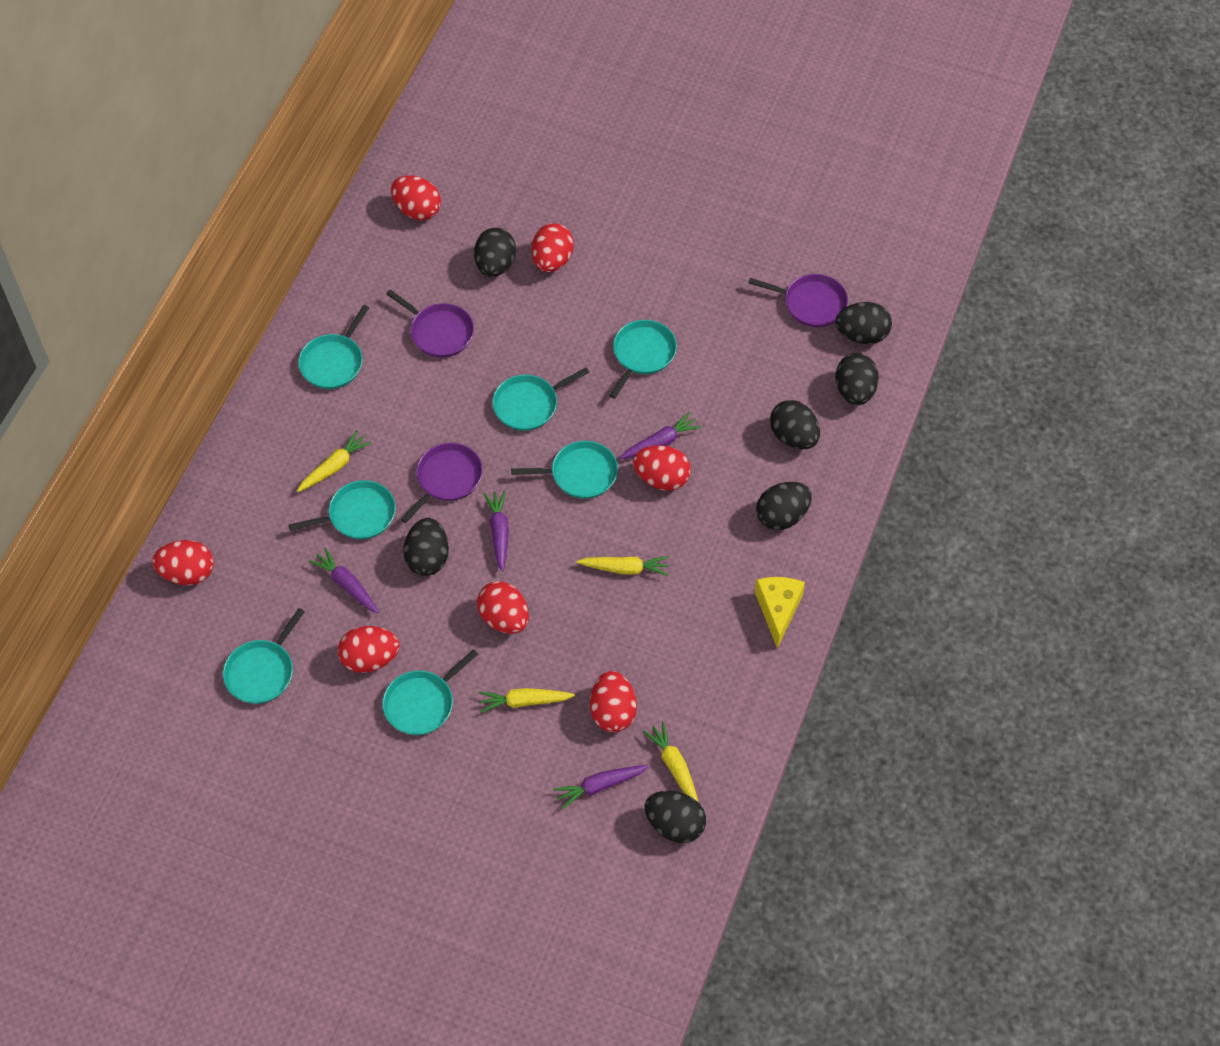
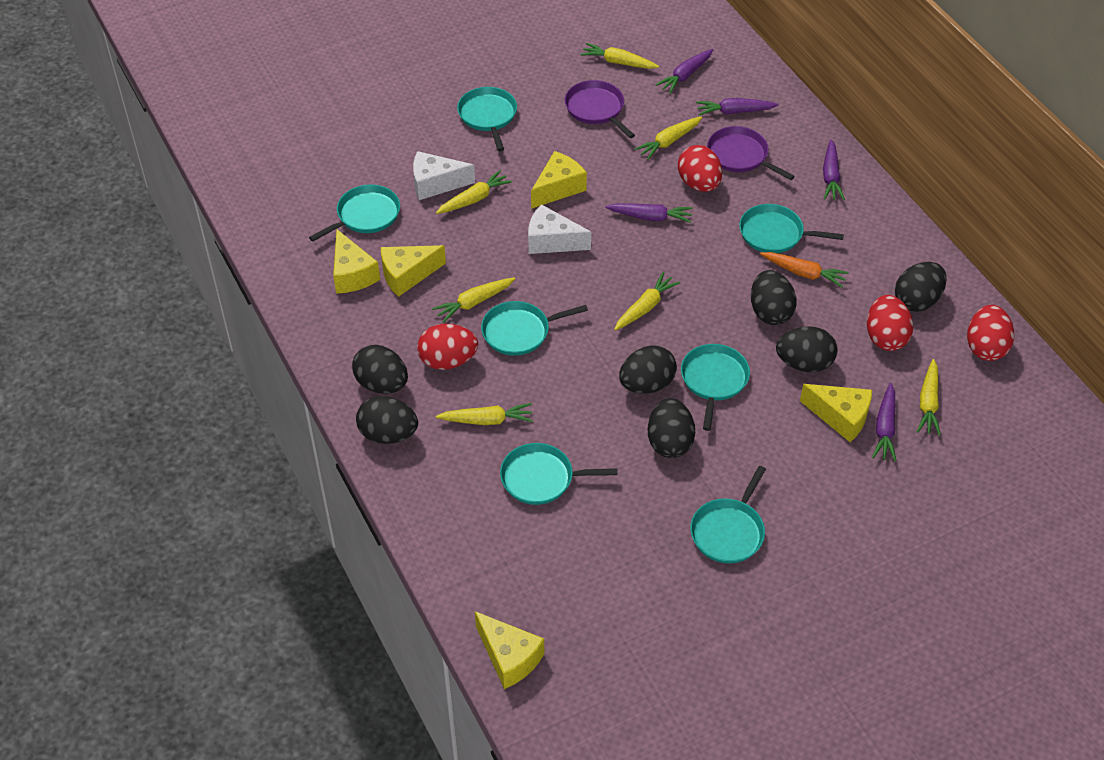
orange carrot: 0 -> 1
purple carrot: 4 -> 5
purple pan: 3 -> 2
red egg: 7 -> 4
white cheese: 0 -> 2
yellow carrot: 4 -> 7
yellow cheese: 1 -> 5

